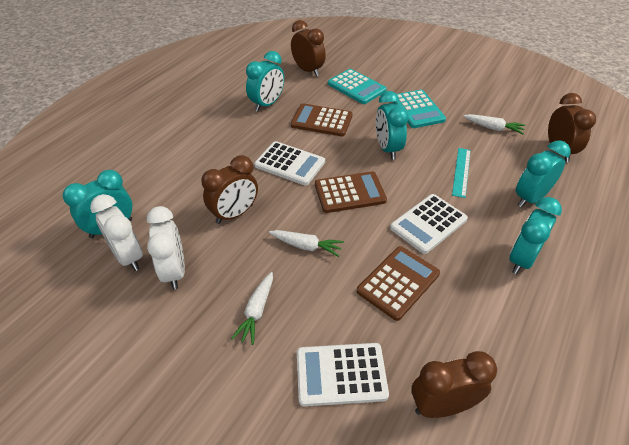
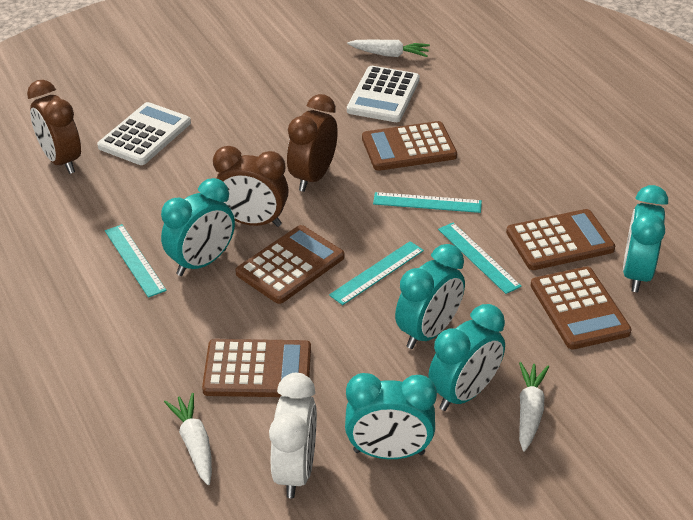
brown calculator: 3 -> 5
brown clock: 4 -> 3
turquoise calculator: 2 -> 0
turquoise ruler: 1 -> 4
white calculator: 3 -> 2
white clock: 2 -> 1

